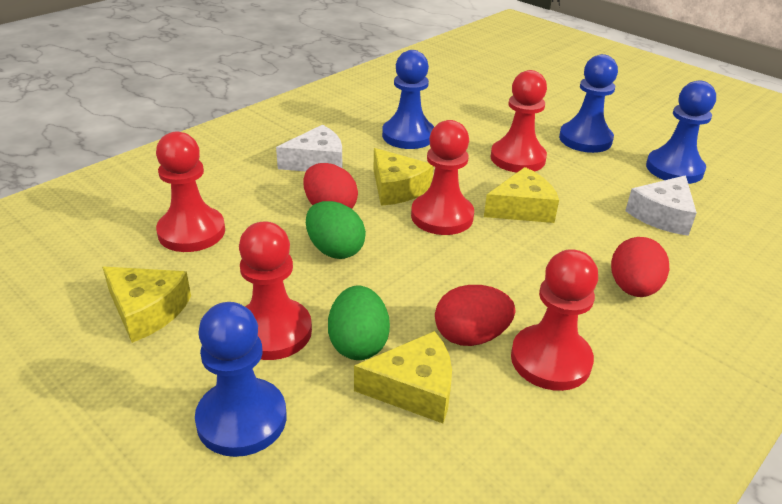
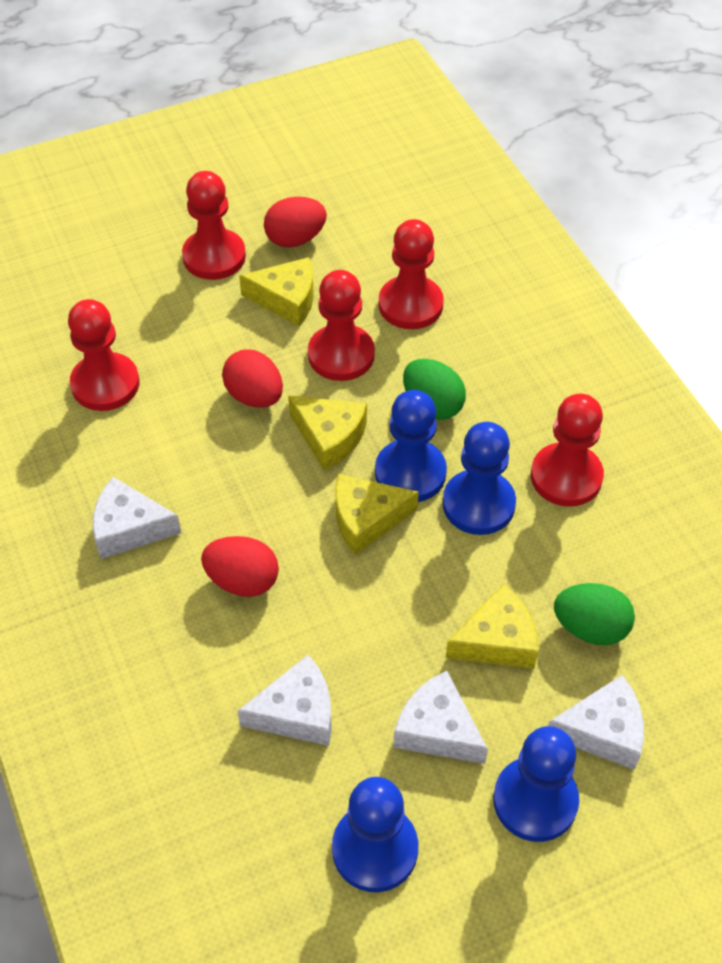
white cheese: 2 -> 4

